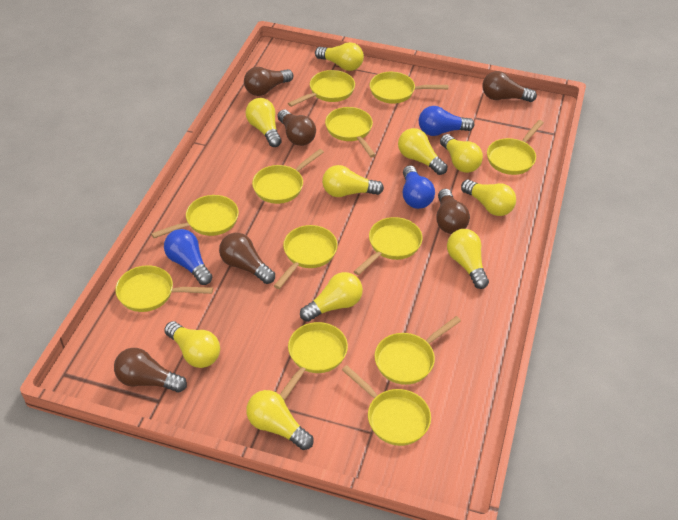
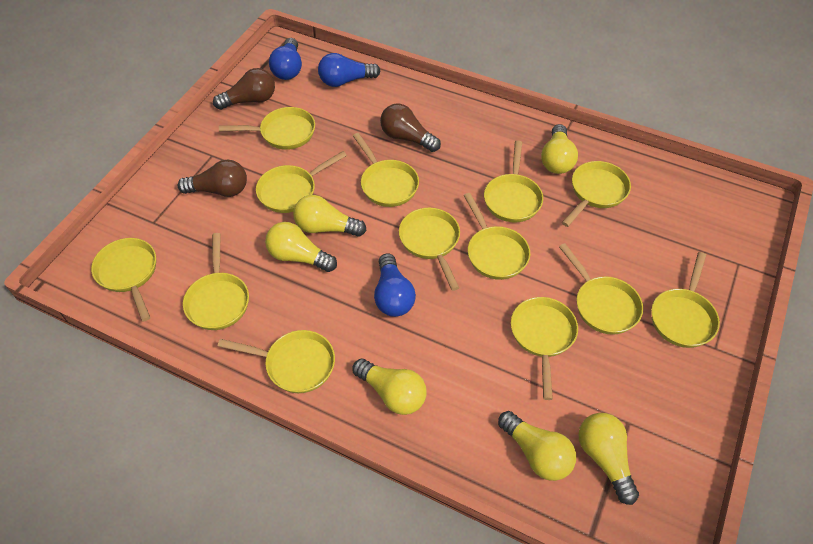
brown light bulb: 6 -> 3
yellow light bulb: 10 -> 6
yellow pan: 12 -> 13

